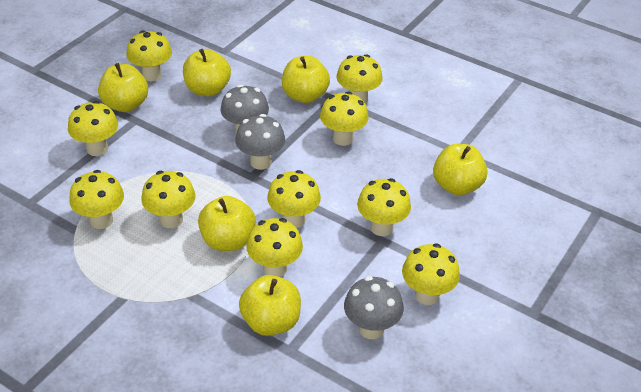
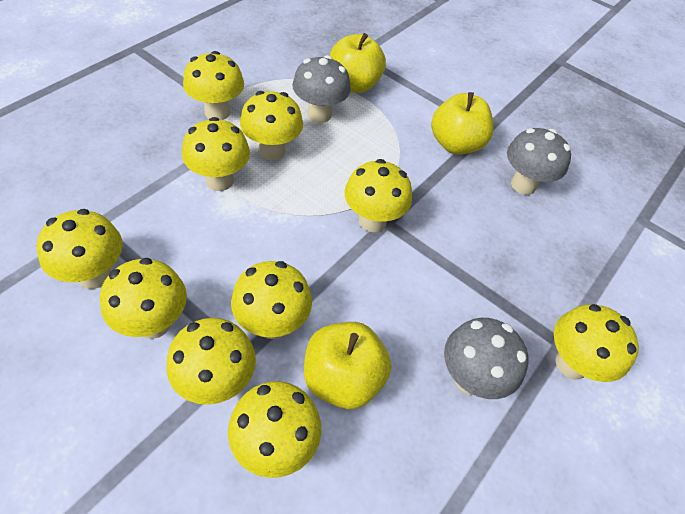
yellow apple: 6 -> 3

